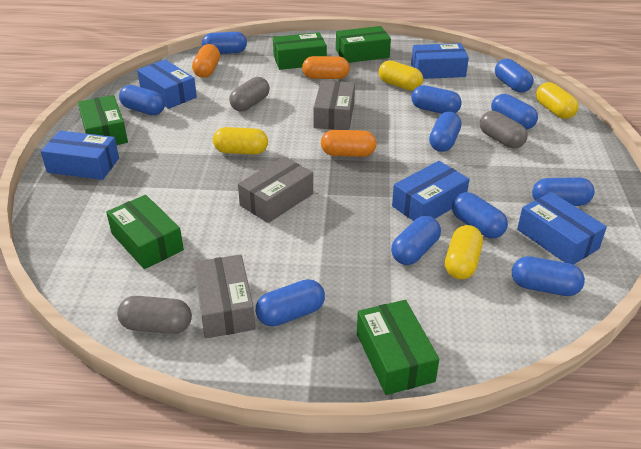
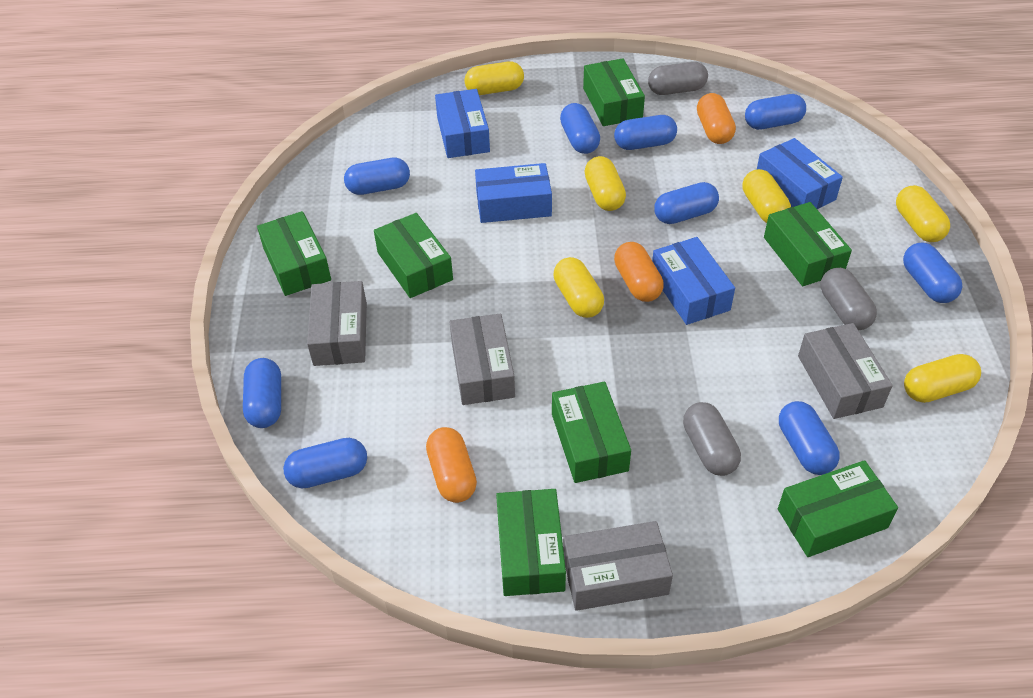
blue box: 5 -> 4
blue capsule: 11 -> 9
green box: 5 -> 7
grey box: 3 -> 4
yellow capsule: 4 -> 6

